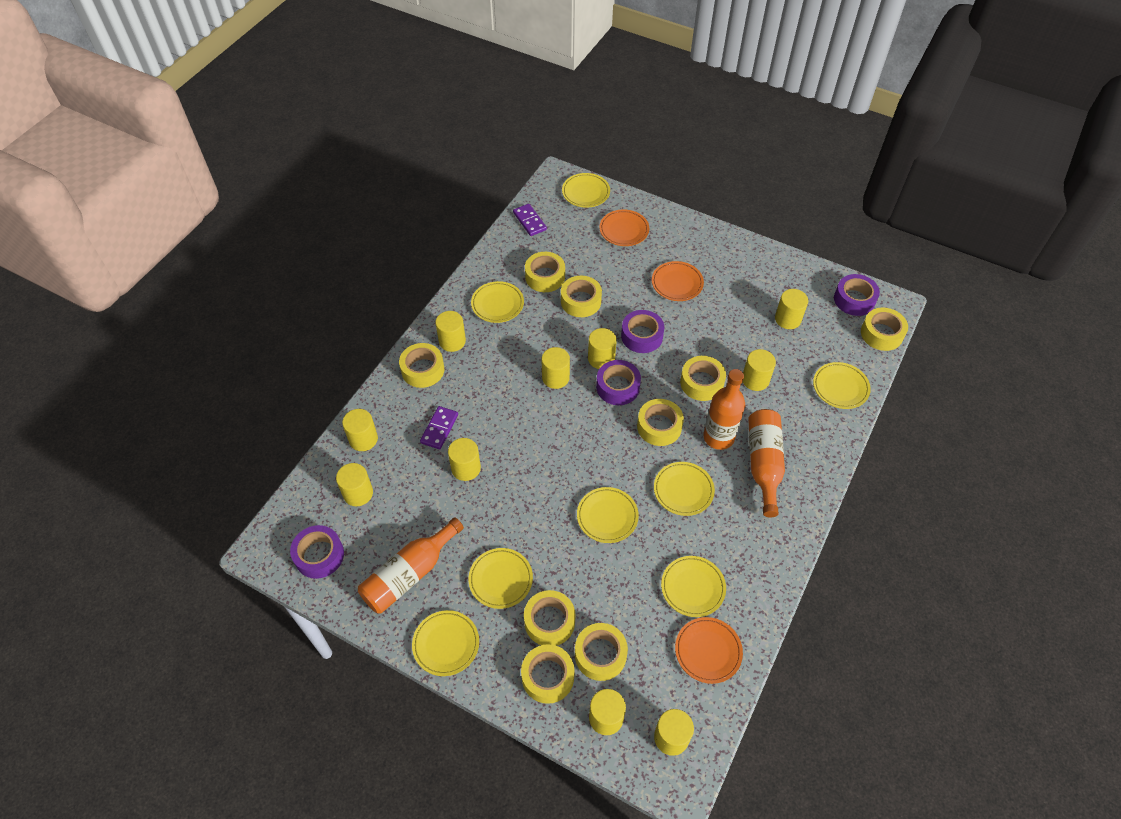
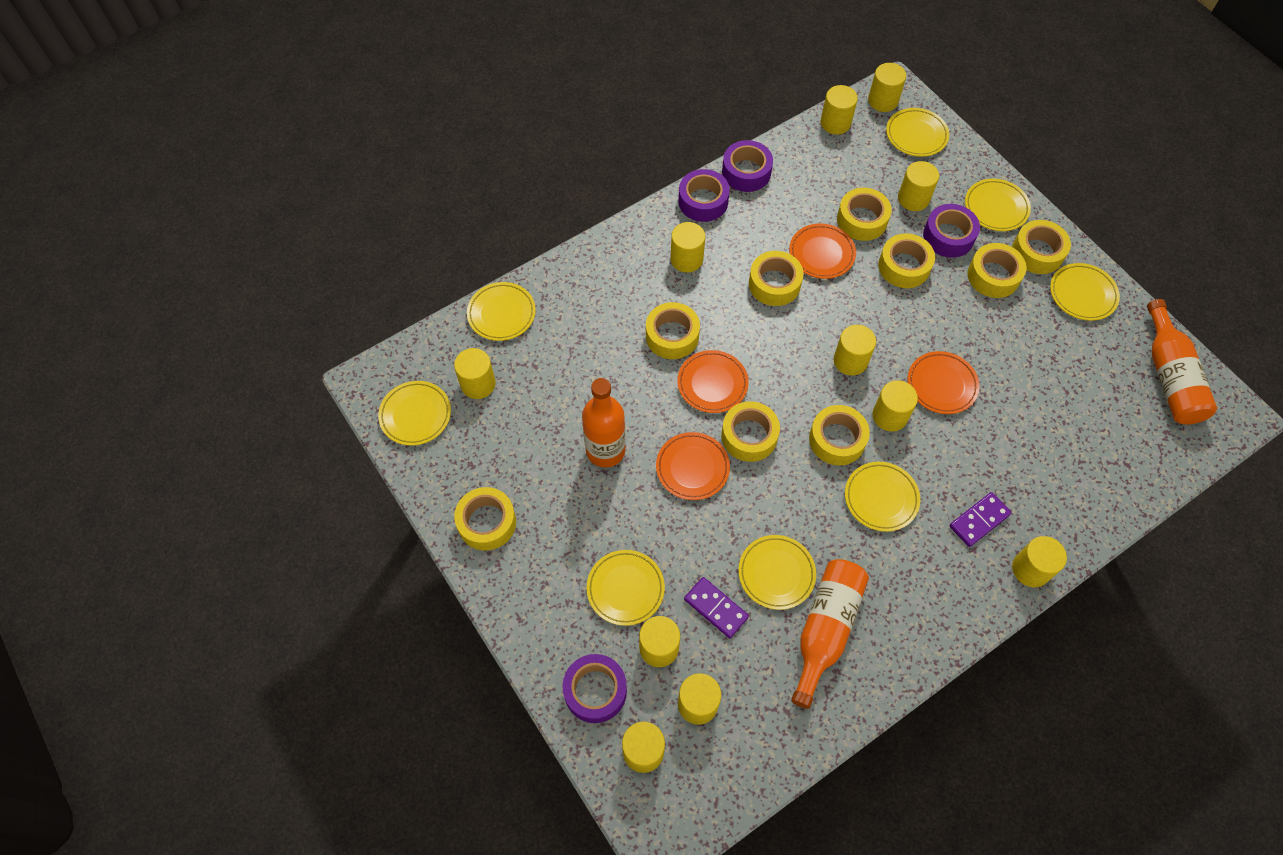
orange plate: 3 -> 4
yellow cylinder: 10 -> 11

